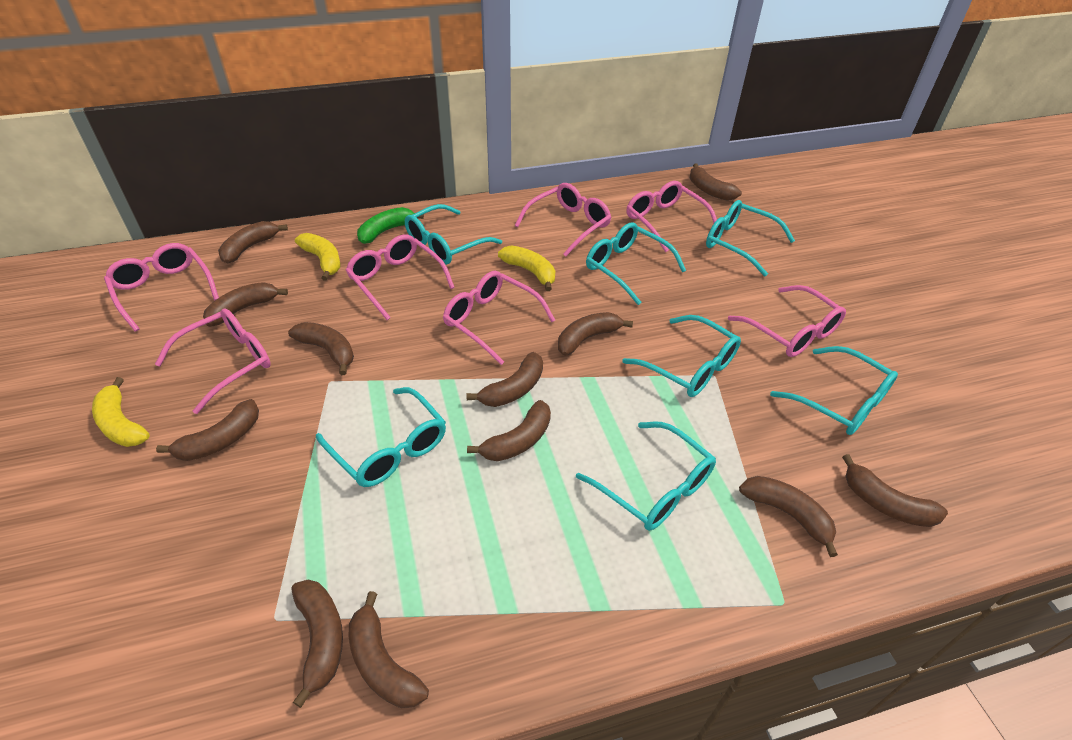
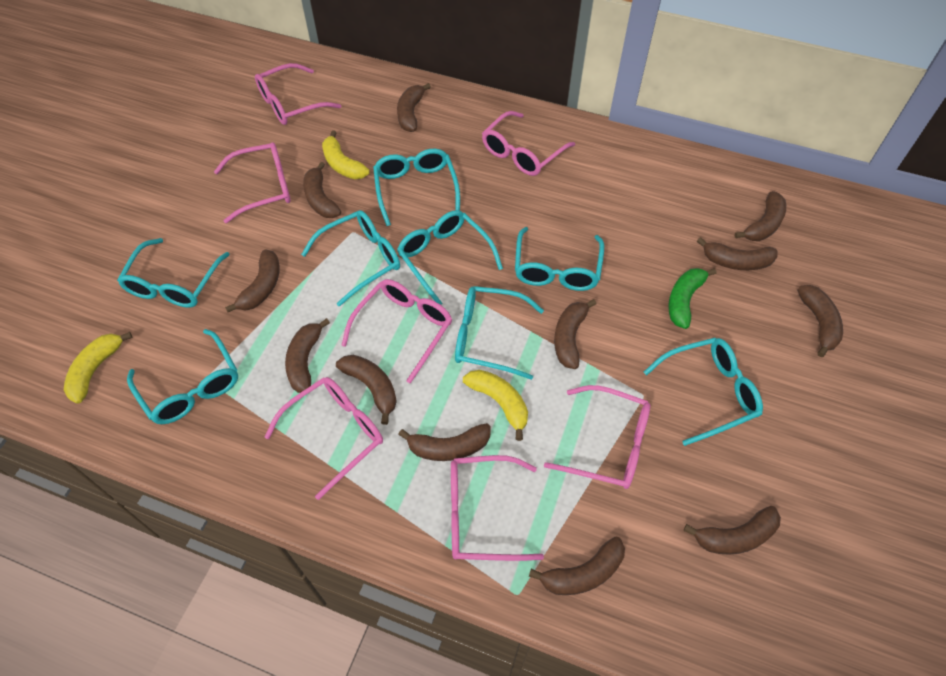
turquoise glasses: 7 -> 8

